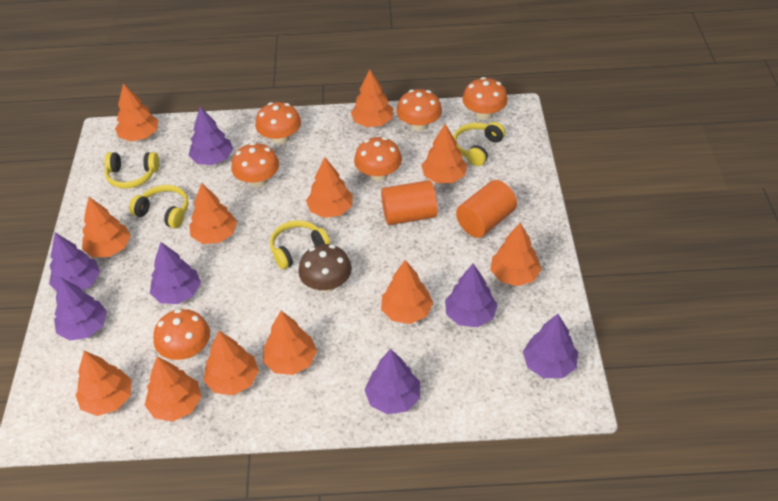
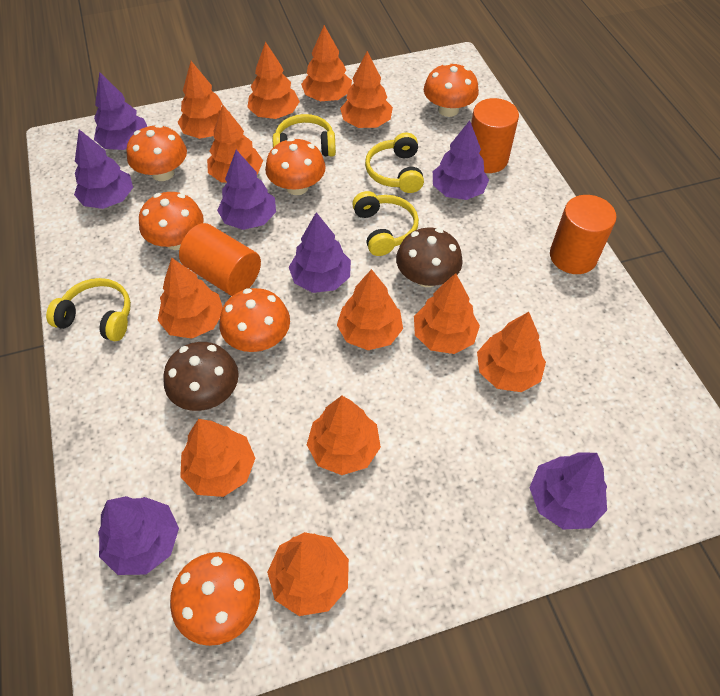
brown mushroom: 1 -> 2
orange cylinder: 2 -> 3

